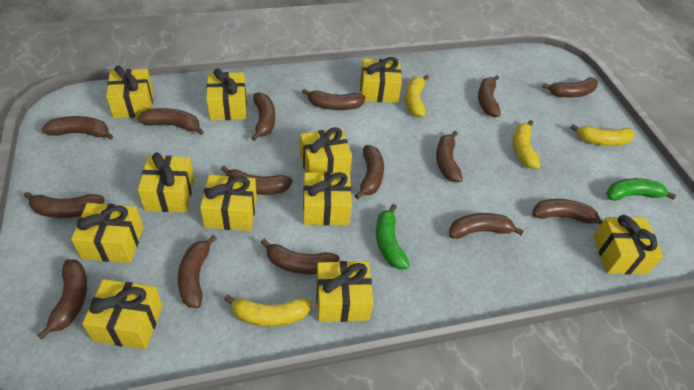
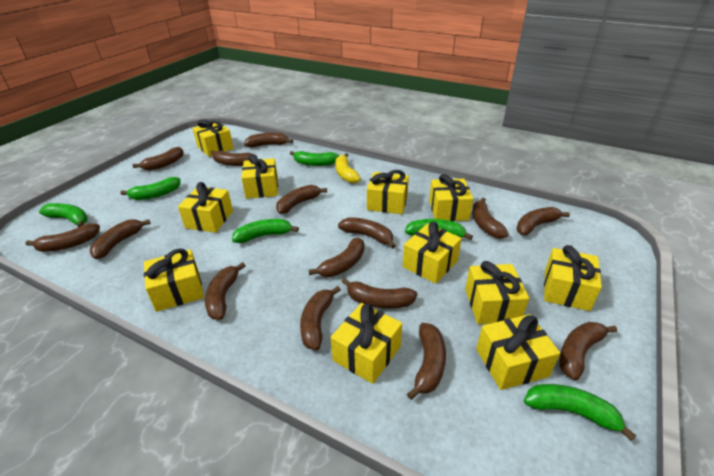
green banana: 2 -> 6
yellow banana: 4 -> 1

